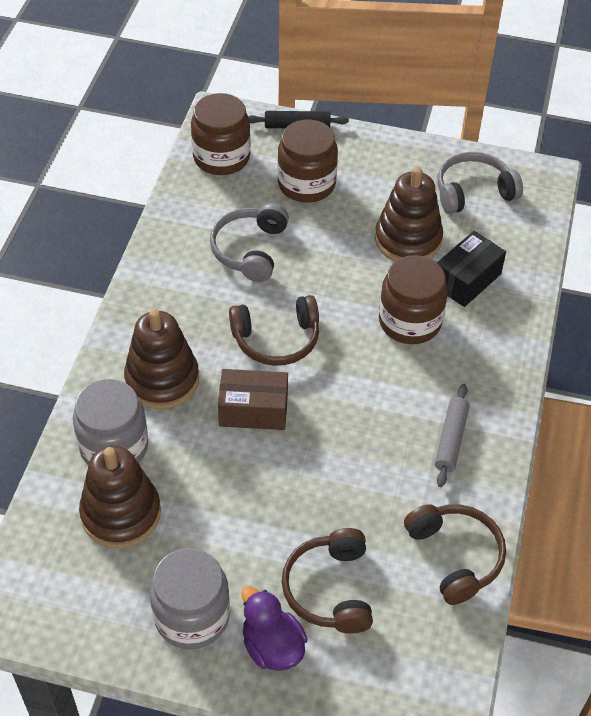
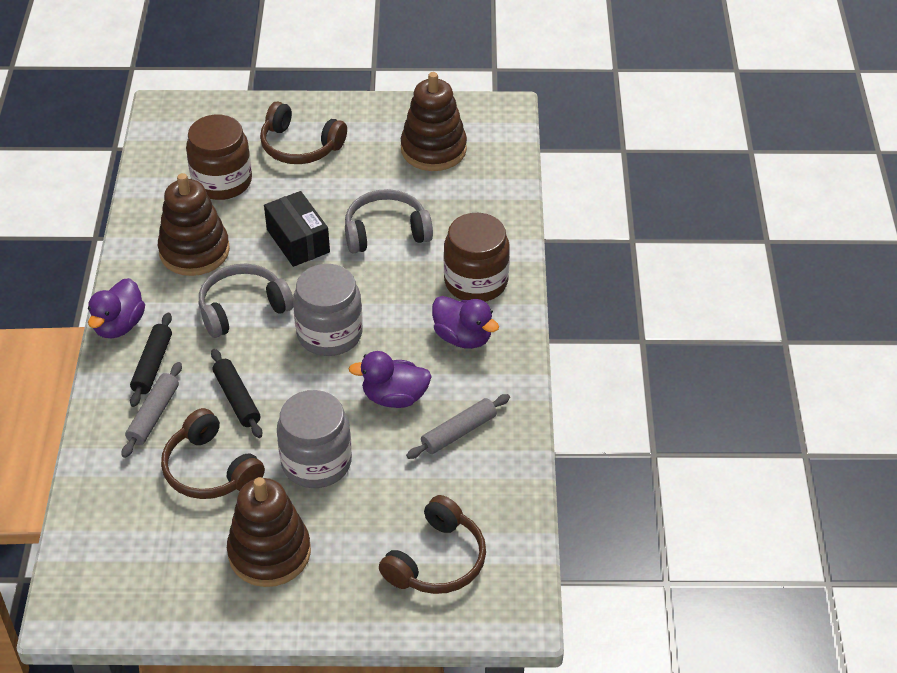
black rolling pin: 1 -> 2
brown box: 1 -> 0
brown jar: 3 -> 2
grey rolling pin: 1 -> 2
purple duck: 1 -> 3

